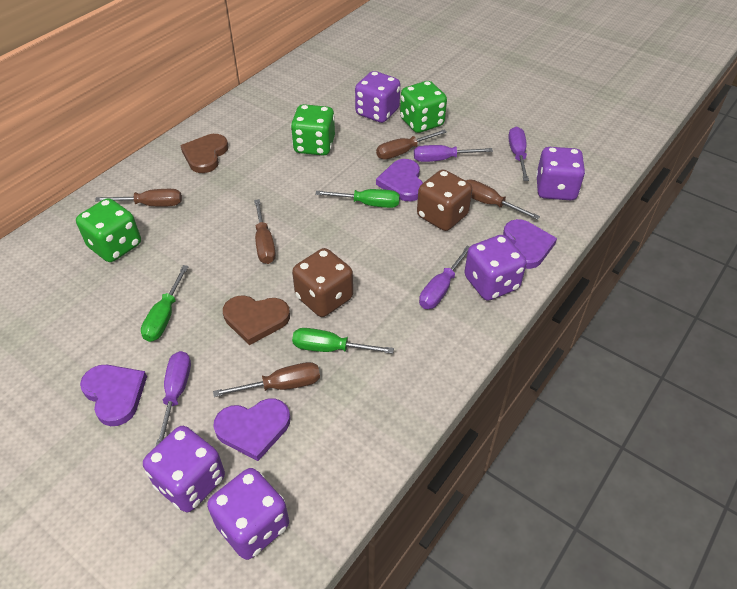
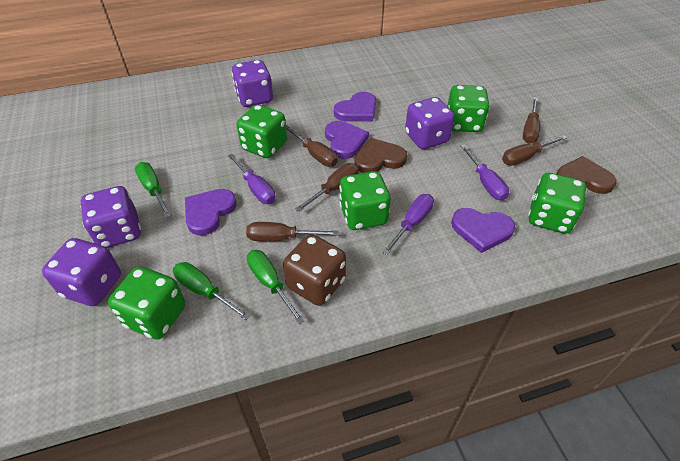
brown dice: 2 -> 1
green dice: 3 -> 5
purple dice: 5 -> 4
purple screwdriver: 4 -> 3

